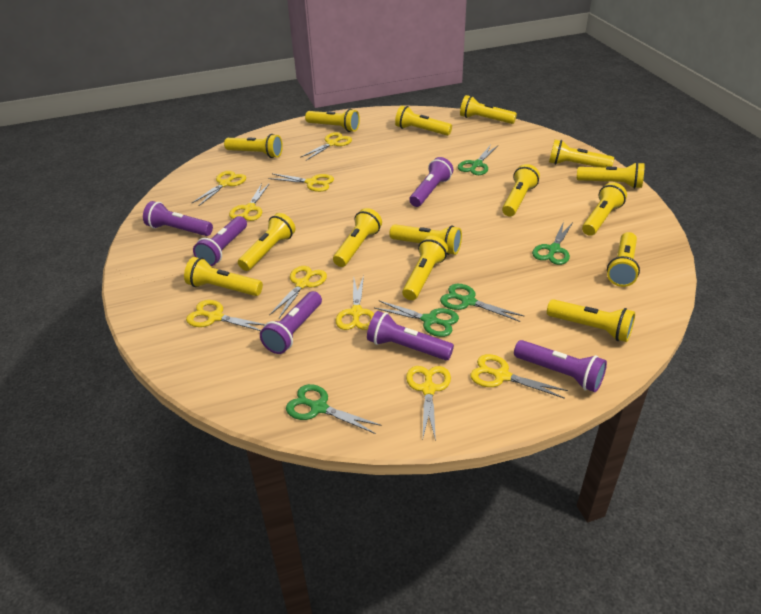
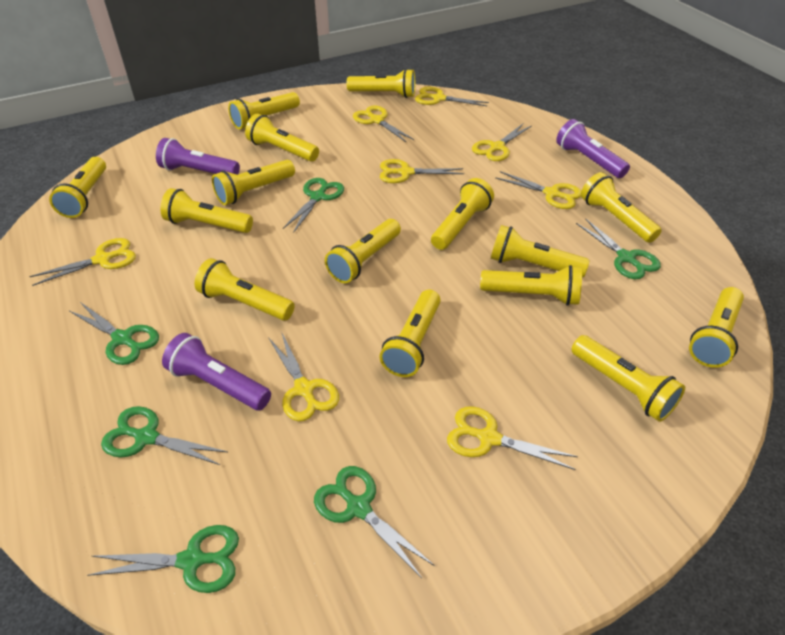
green scissors: 5 -> 6
purple flashlight: 6 -> 3
yellow scissors: 9 -> 8

